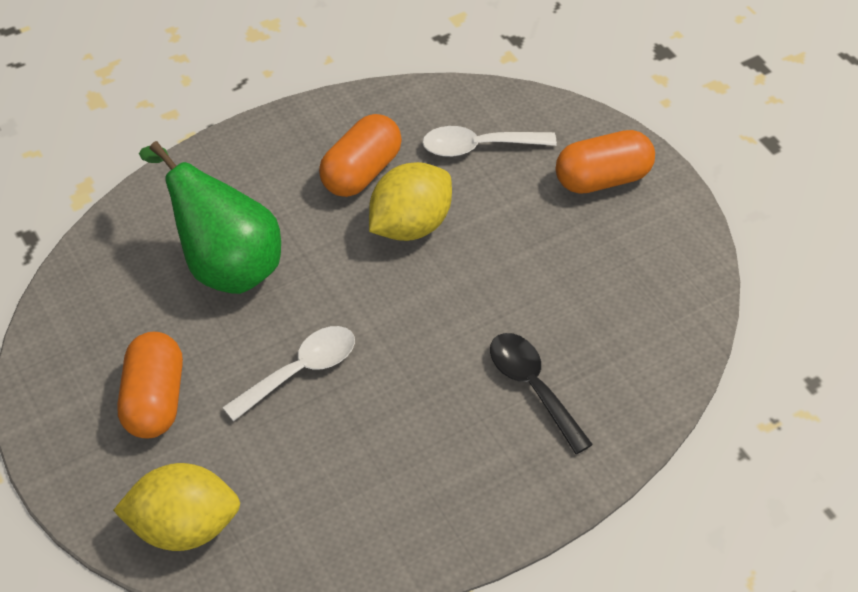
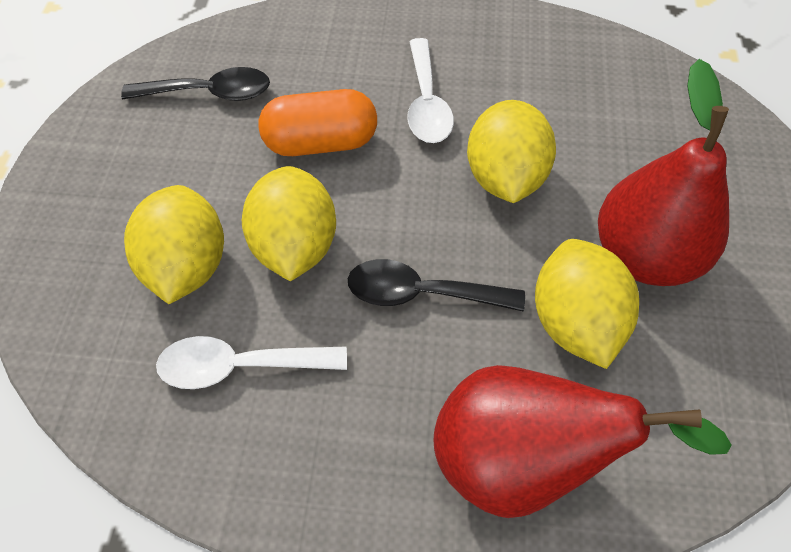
black spoon: 1 -> 2
green pear: 1 -> 0
orange capsule: 3 -> 1
red pear: 0 -> 2
yellow lemon: 2 -> 4

